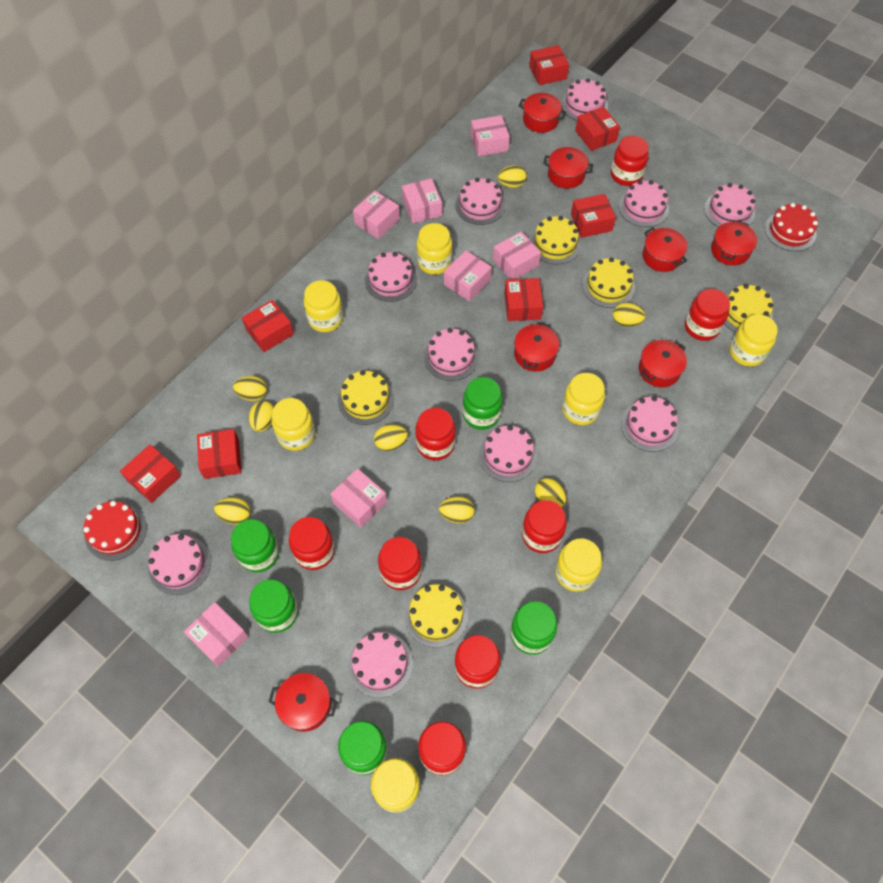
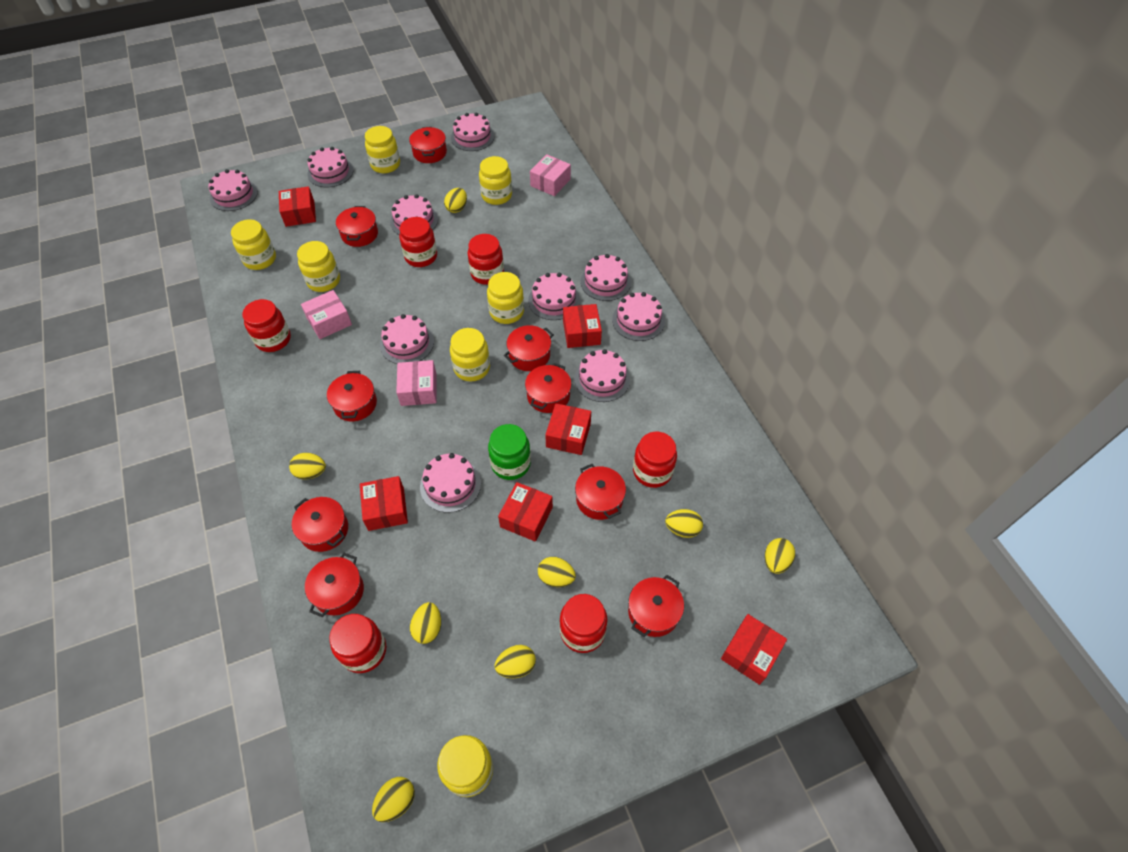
green jar: 5 -> 1
pink box: 7 -> 3
red box: 7 -> 6
red cake: 2 -> 0
red jar: 8 -> 6
red pot: 7 -> 9
yellow cake: 5 -> 0

